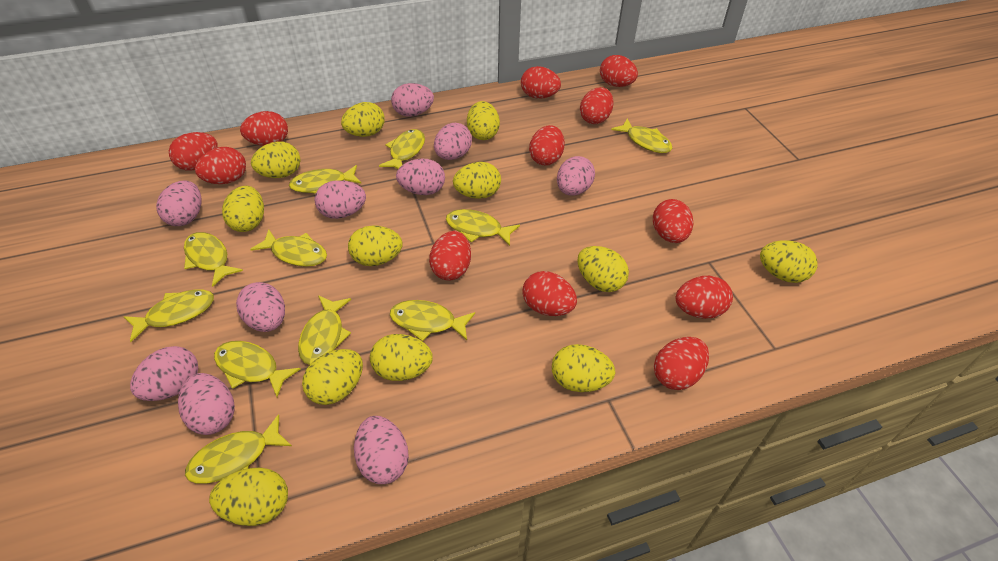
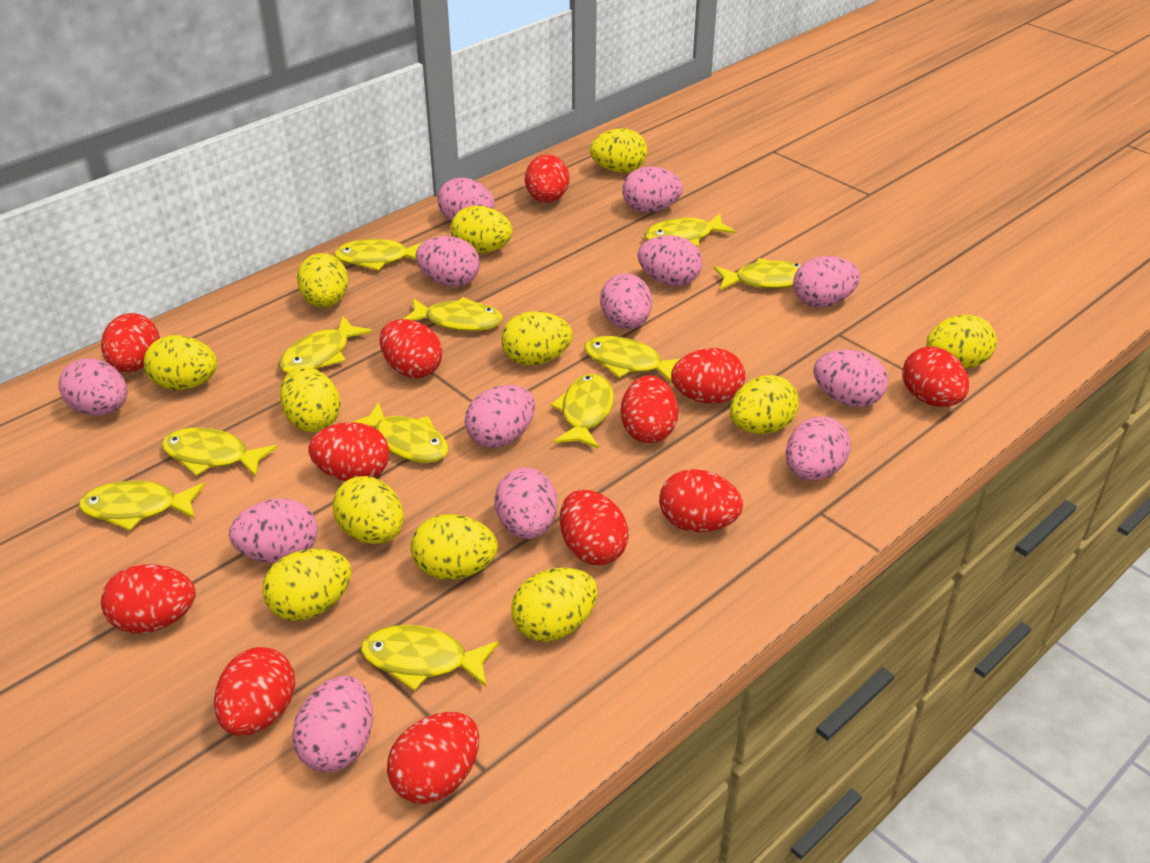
pink egg: 10 -> 13

